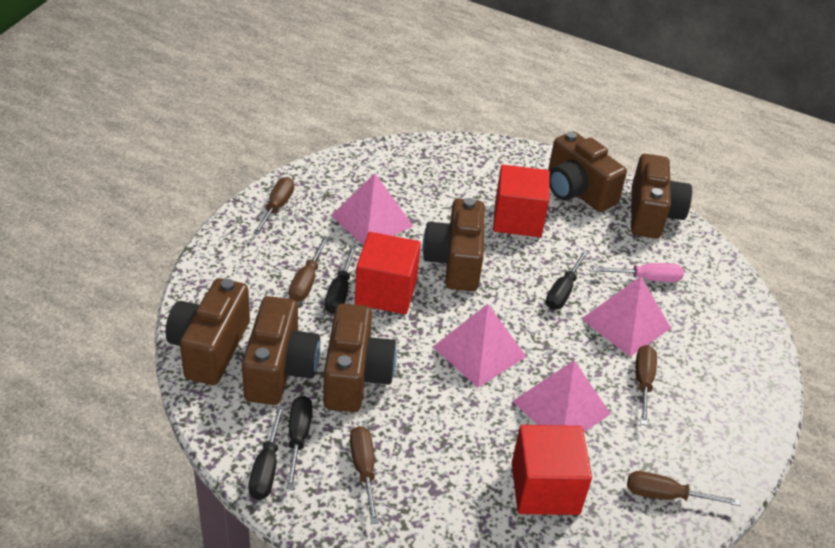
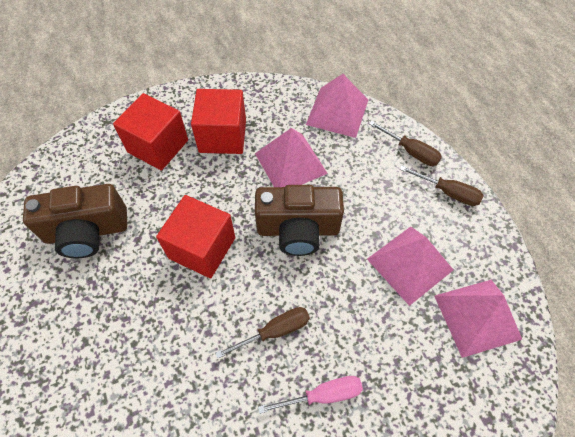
black screwdriver: 4 -> 0
brown camera: 6 -> 2
brown screwdriver: 5 -> 3

